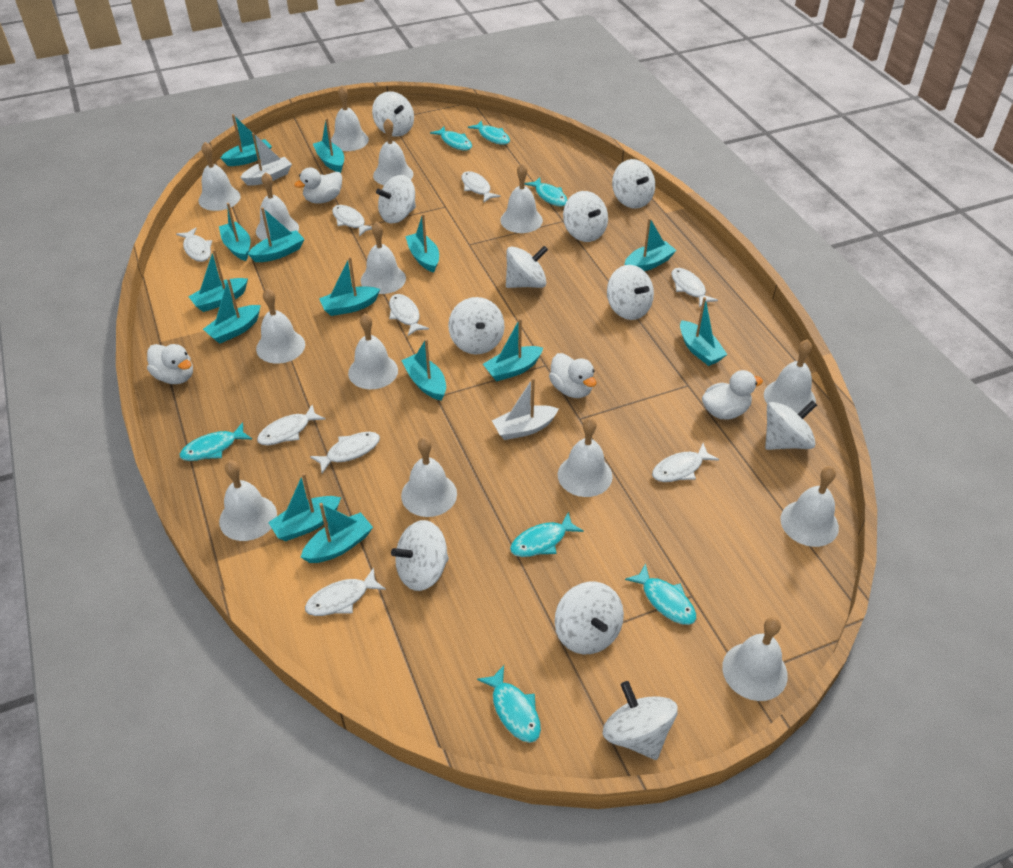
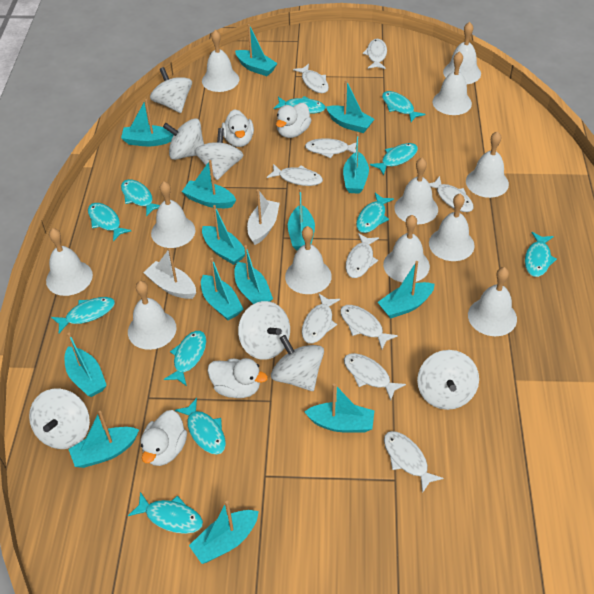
turquoise fish: 7 -> 11
white bell: 14 -> 12
white fish: 9 -> 10
white spinning top: 11 -> 7

